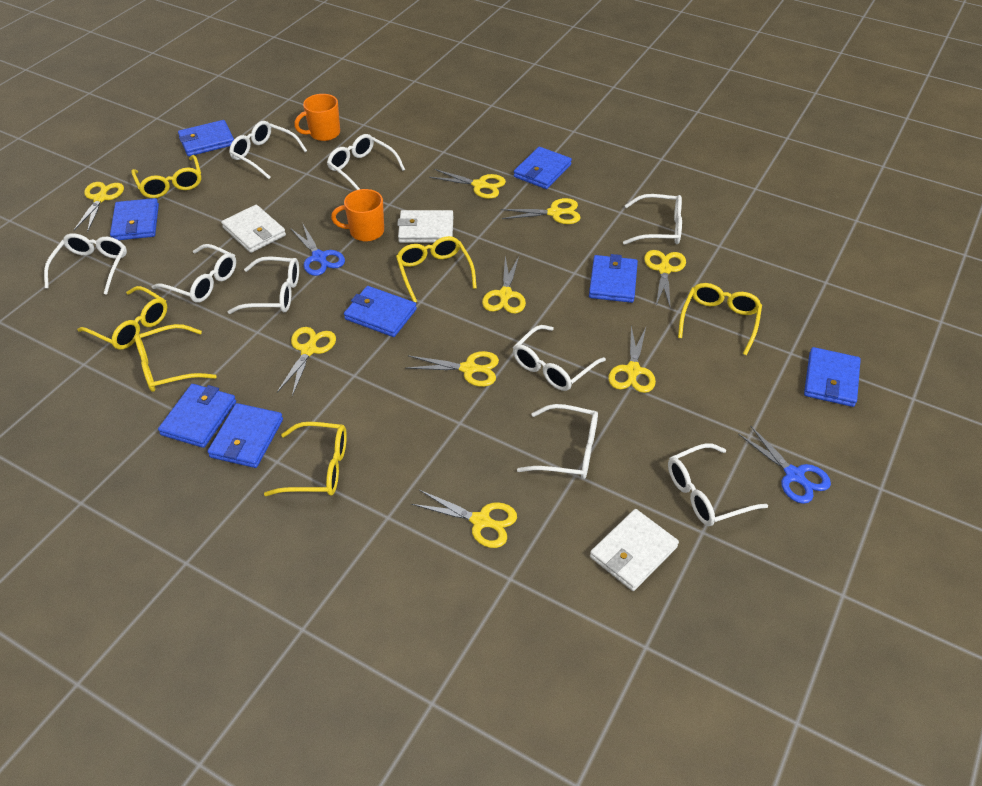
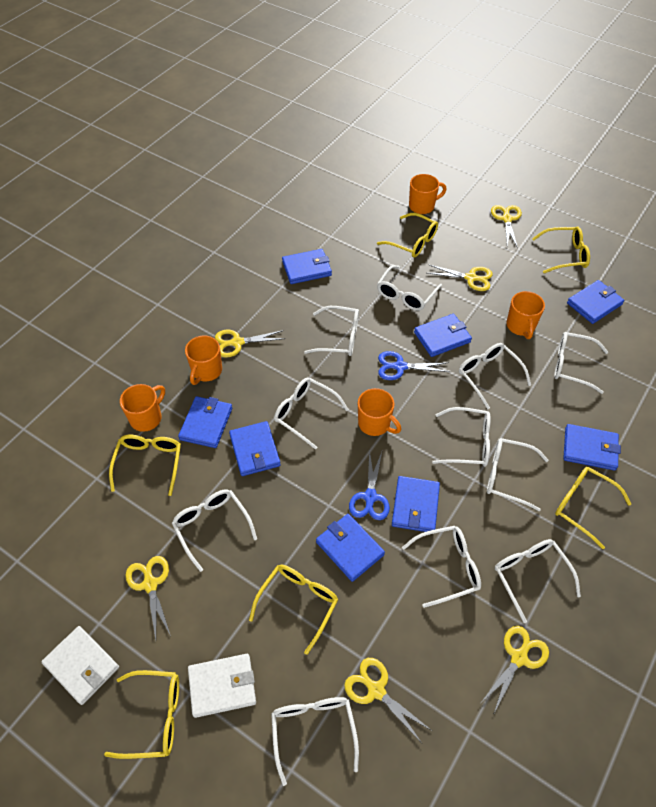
orange mug: 2 -> 5
white glasses: 9 -> 11
white wallet: 3 -> 2
yellow scissors: 9 -> 6

